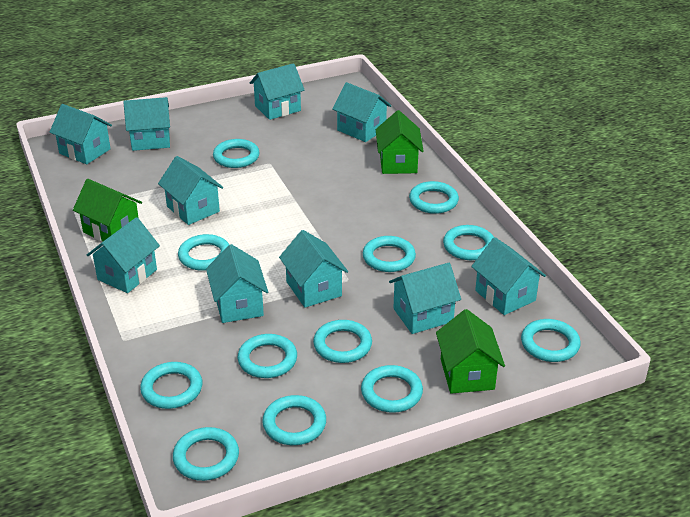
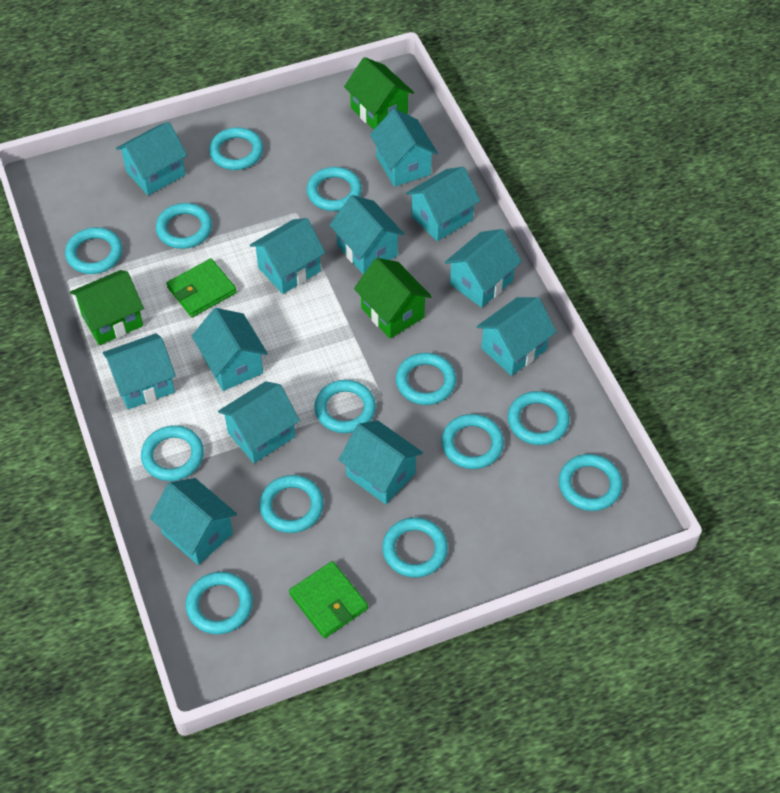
green wallet: 0 -> 2
turquoise house: 10 -> 12
turquoise ring: 12 -> 13

